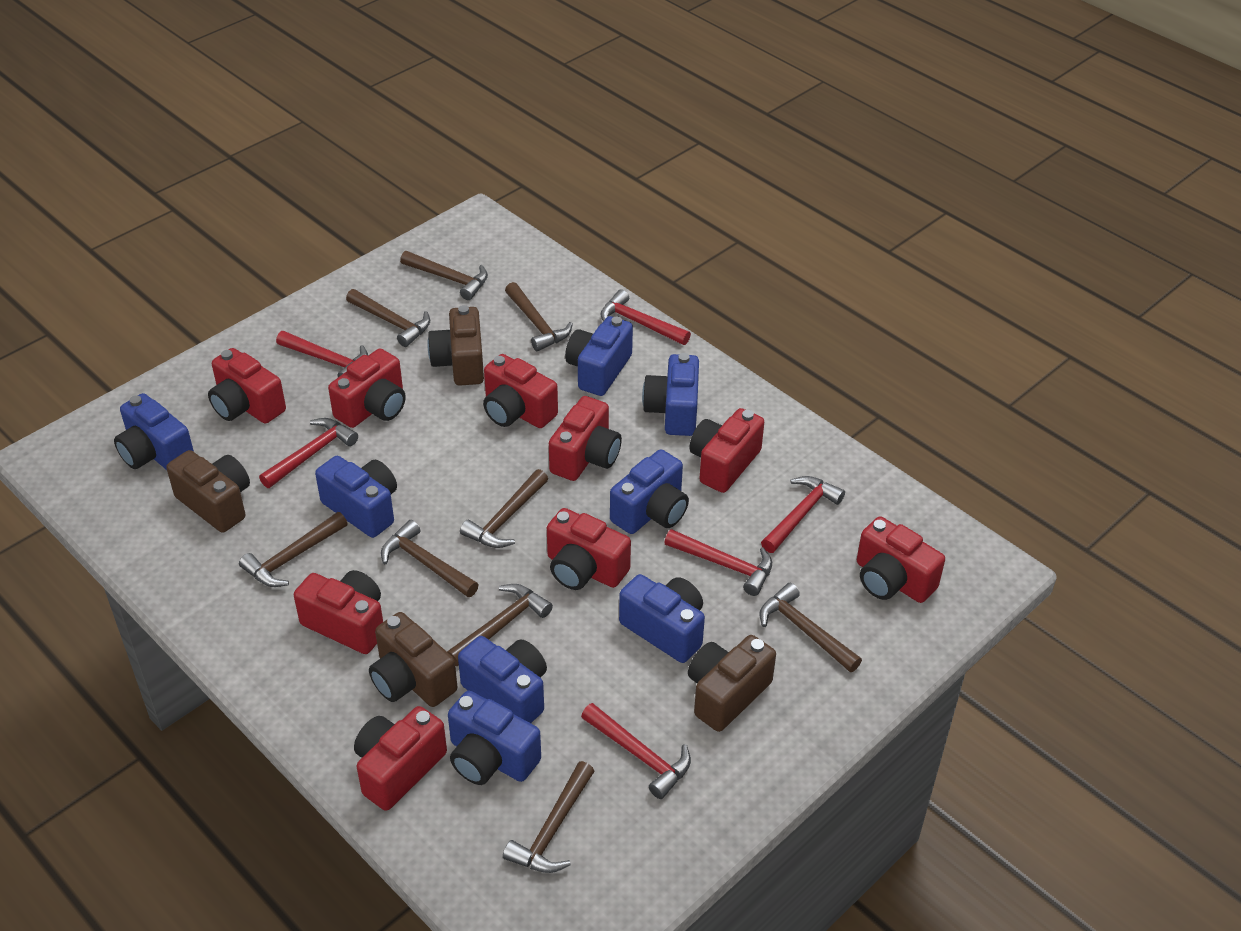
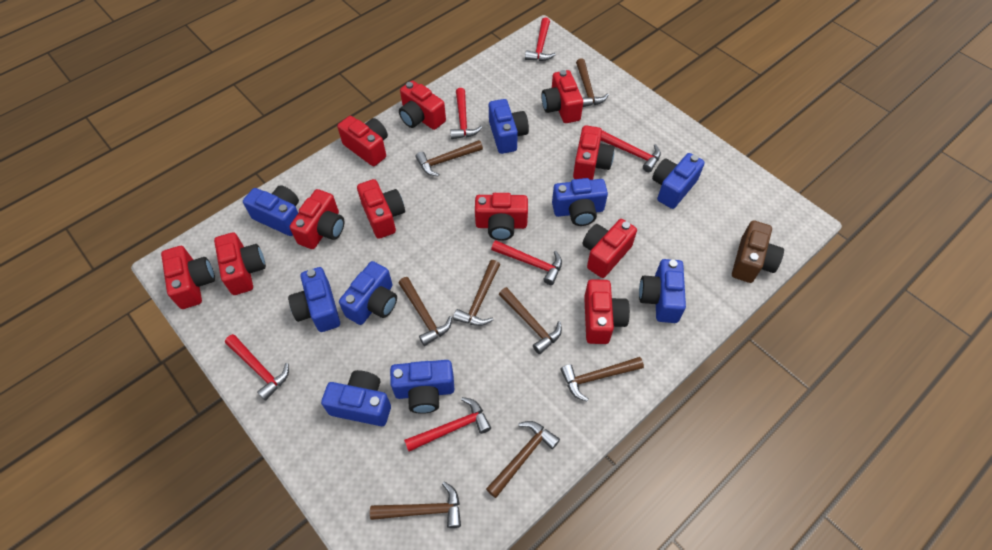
blue camera: 8 -> 9
brown camera: 4 -> 1
brown hammer: 9 -> 8
red camera: 9 -> 11

